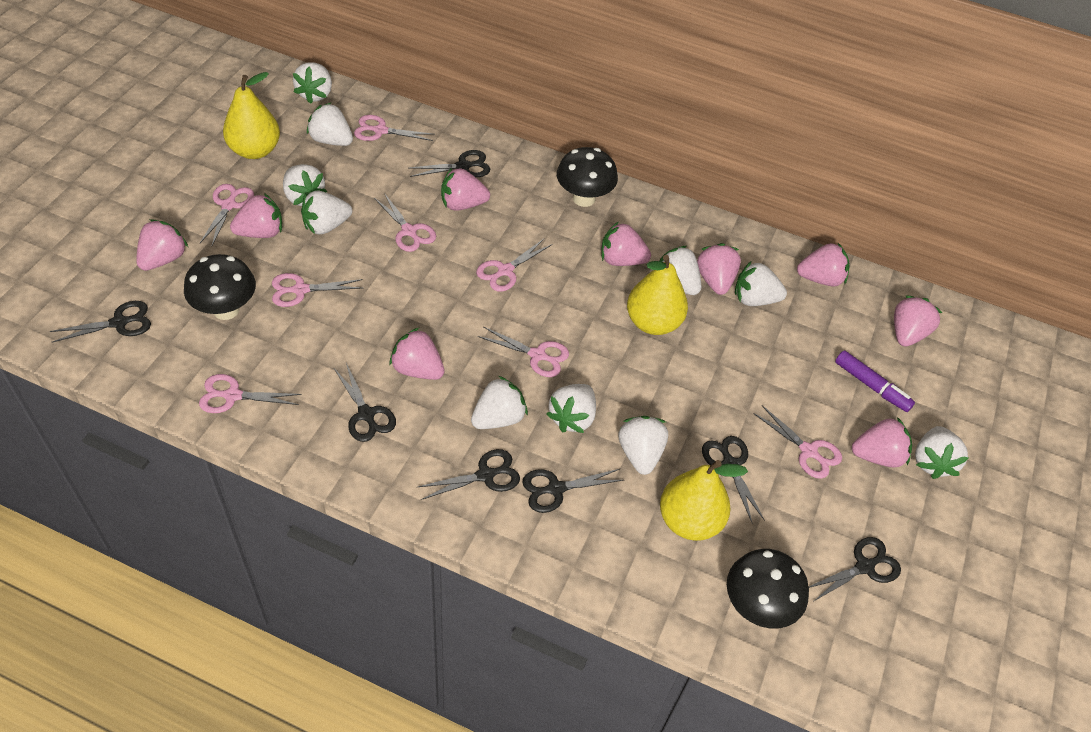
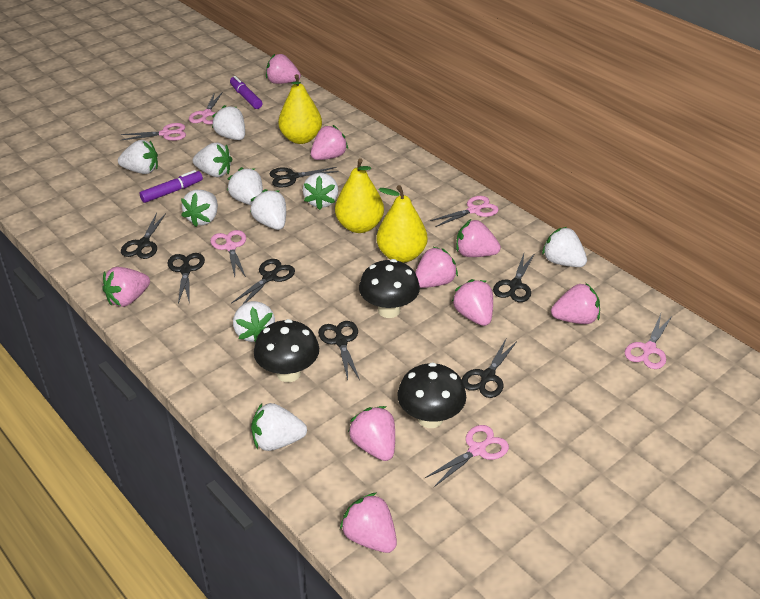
pink scissors: 8 -> 6
purple marker: 1 -> 2

